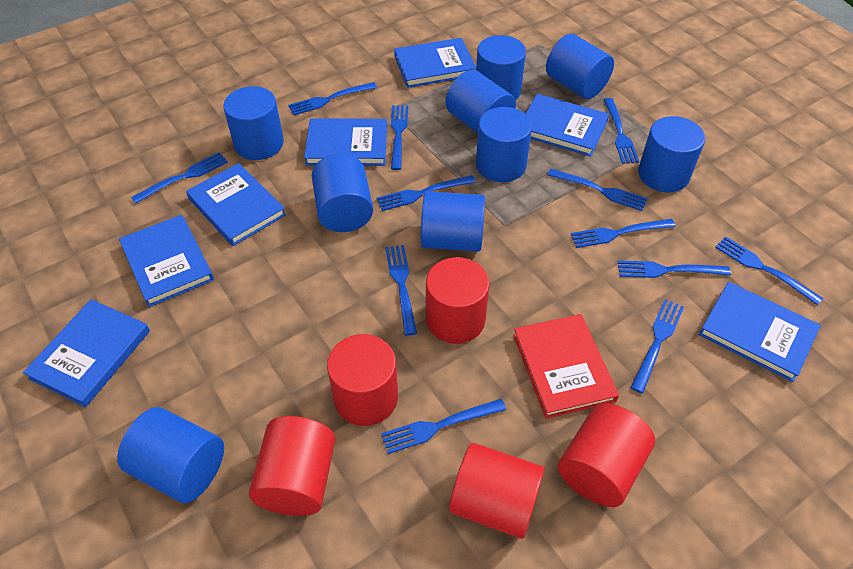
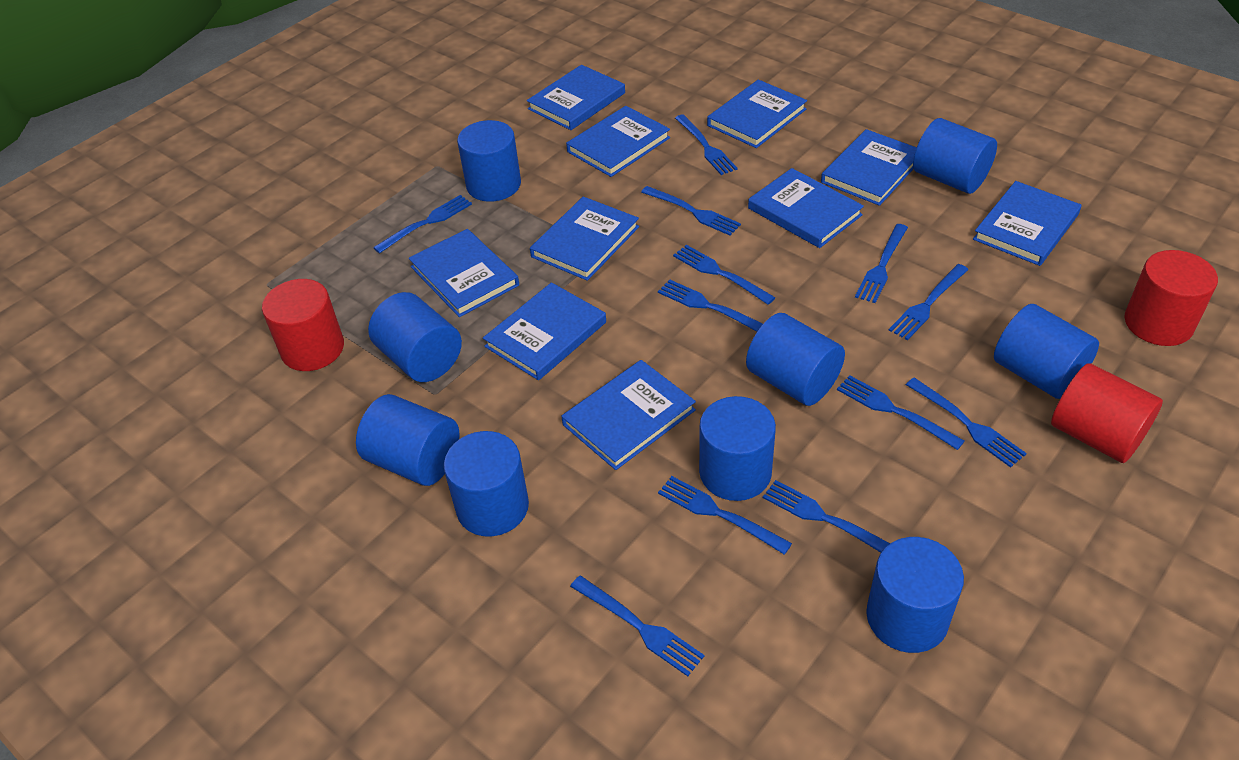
blue book: 7 -> 10
red book: 1 -> 0
red cylinder: 5 -> 3

